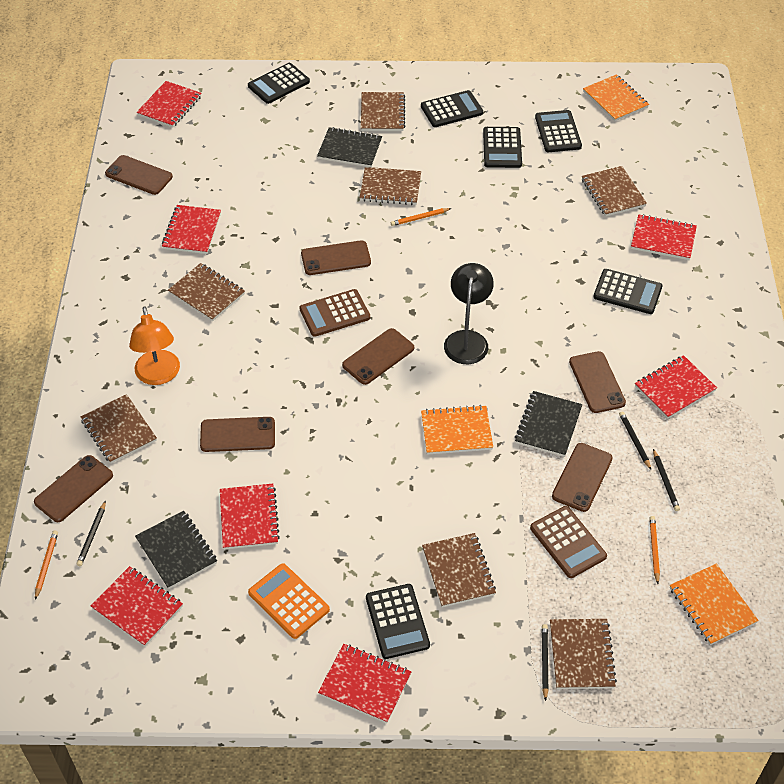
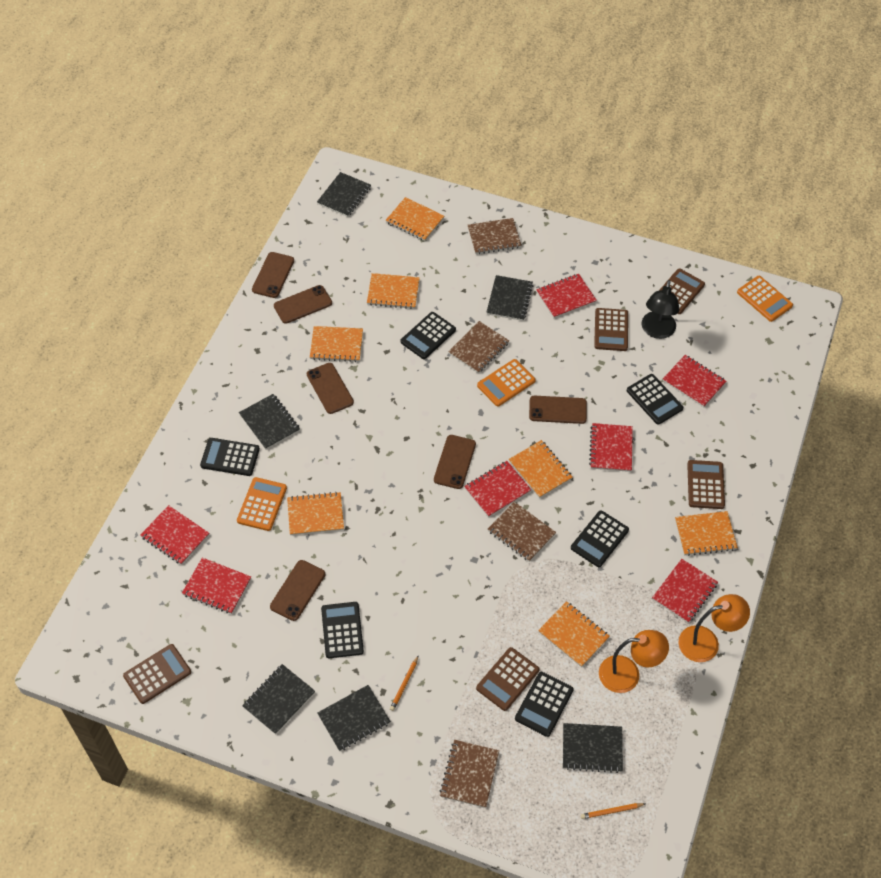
black notebook: 3 -> 6
black pencil: 4 -> 0
brown calculator: 2 -> 5
brown notebook: 7 -> 4
brown phone: 7 -> 6
orange calculator: 1 -> 3
orange lamp: 1 -> 2
orange notebook: 3 -> 7
orange pencil: 3 -> 2

